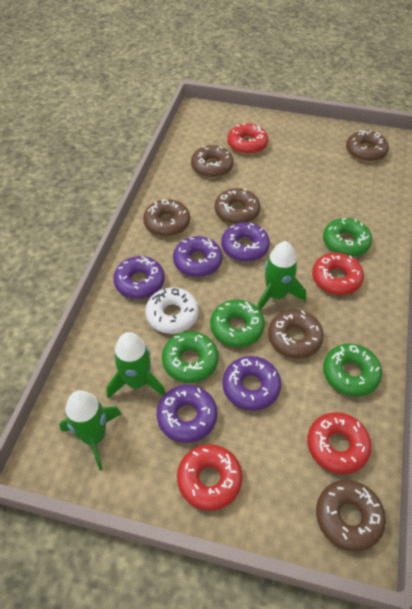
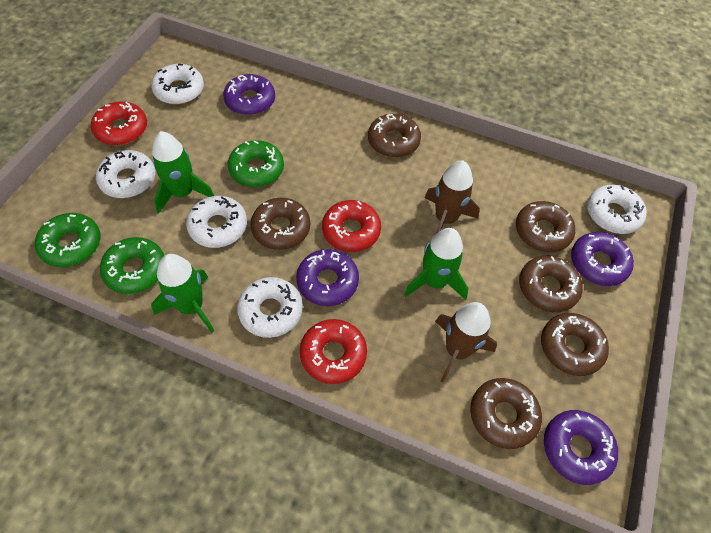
brown rocket: 0 -> 2
green donut: 4 -> 3
purple donut: 5 -> 4
red donut: 4 -> 3
white donut: 1 -> 5

